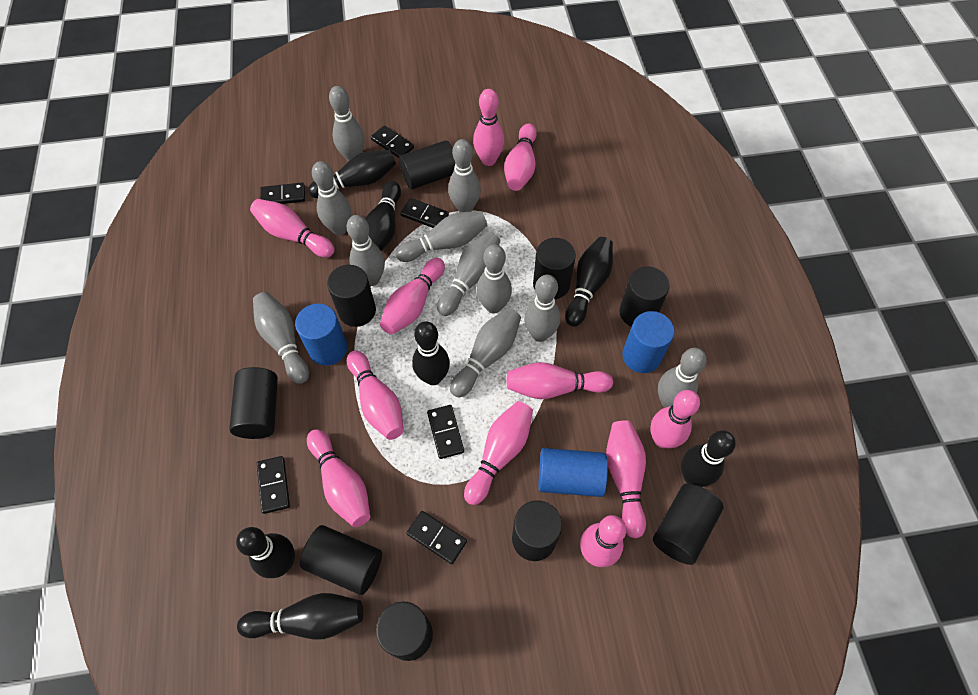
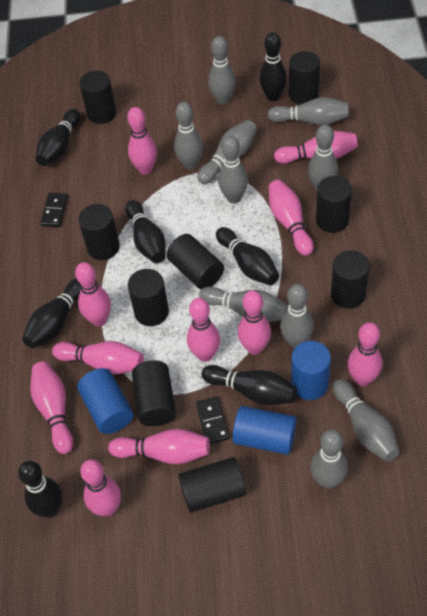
black domino: 6 -> 2
grey bowling pin: 11 -> 10

